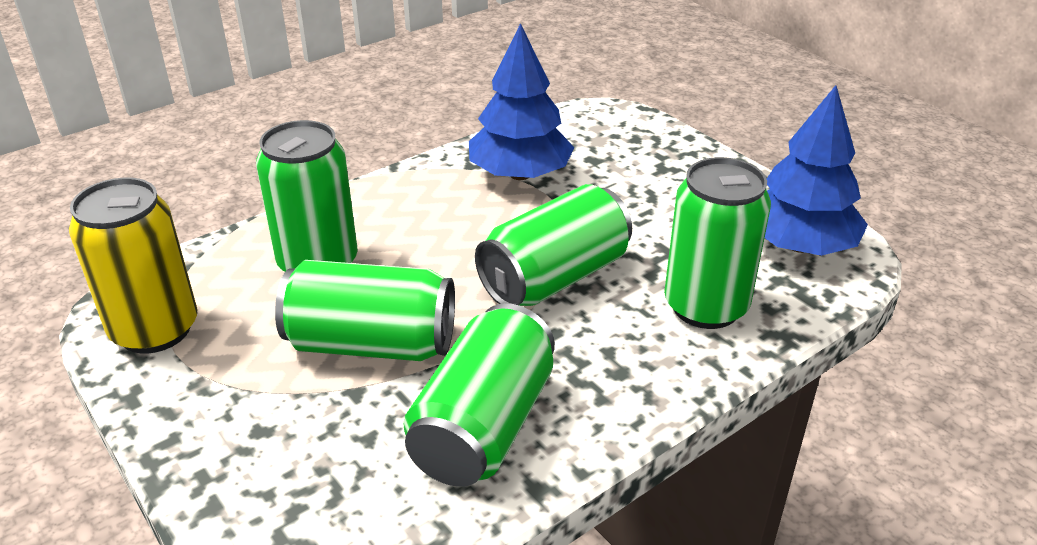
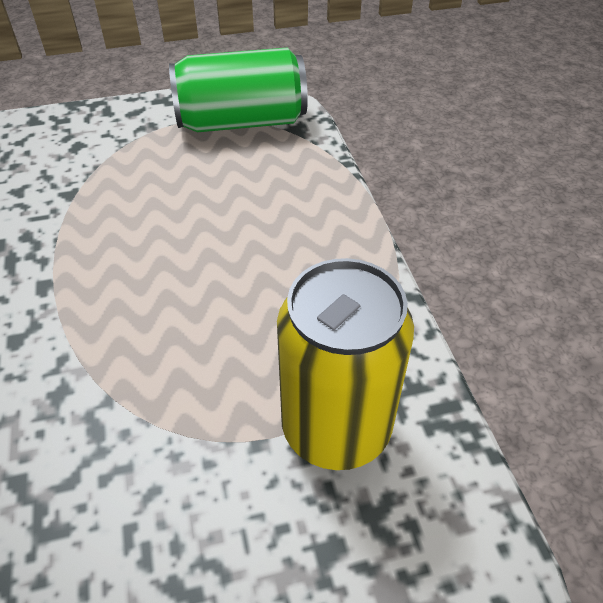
blue tree: 2 -> 0
green can: 5 -> 1

